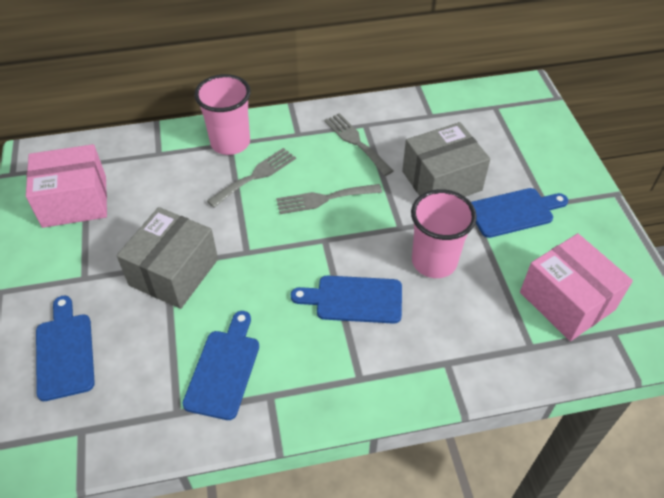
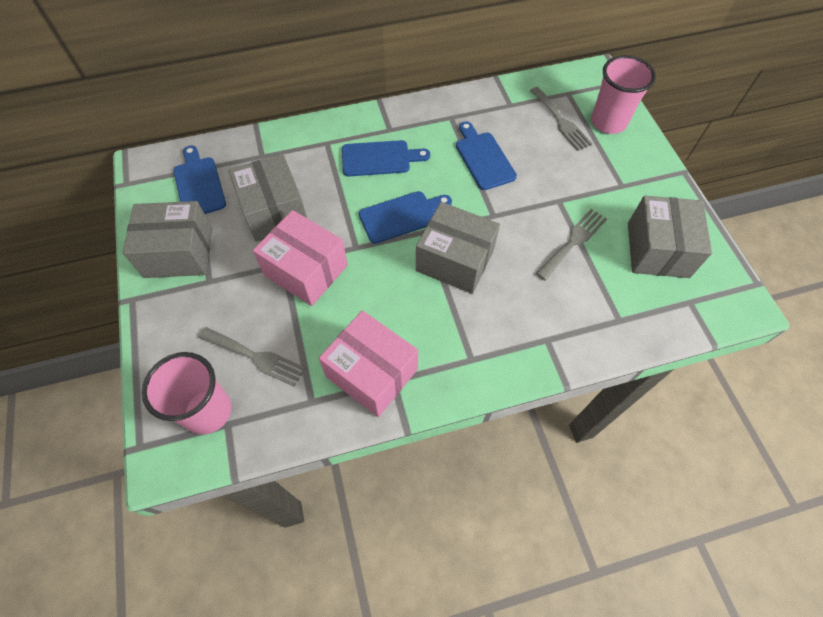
grey box: 2 -> 4

